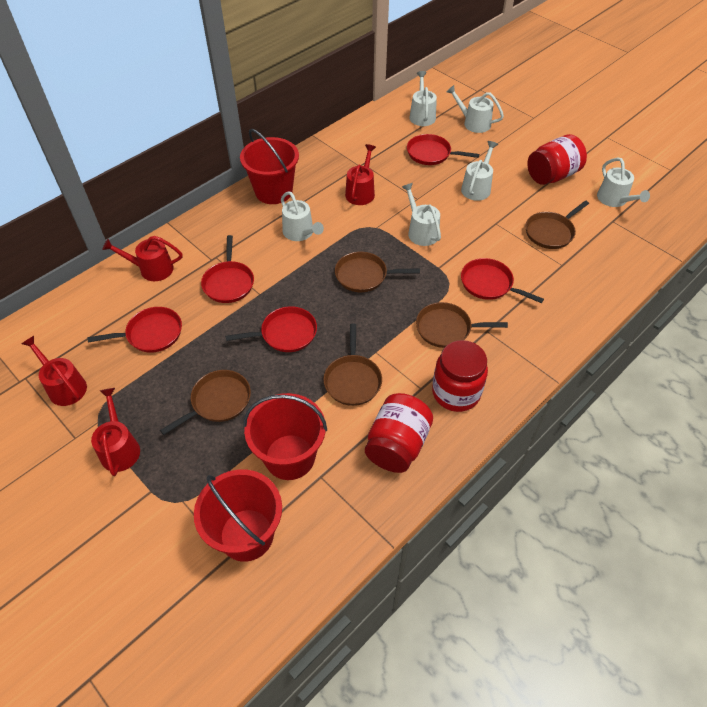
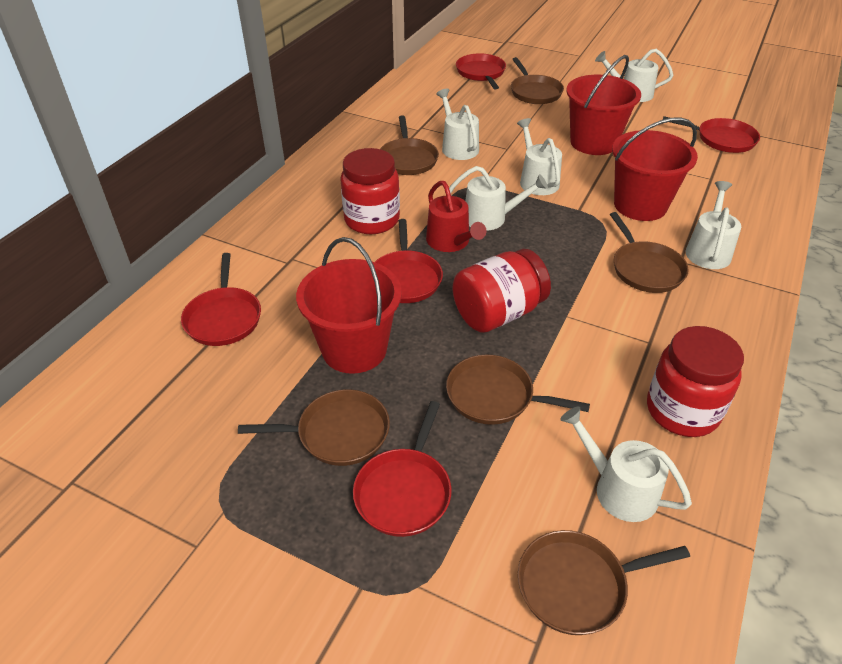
brown pan: 5 -> 6
red watering can: 4 -> 1

